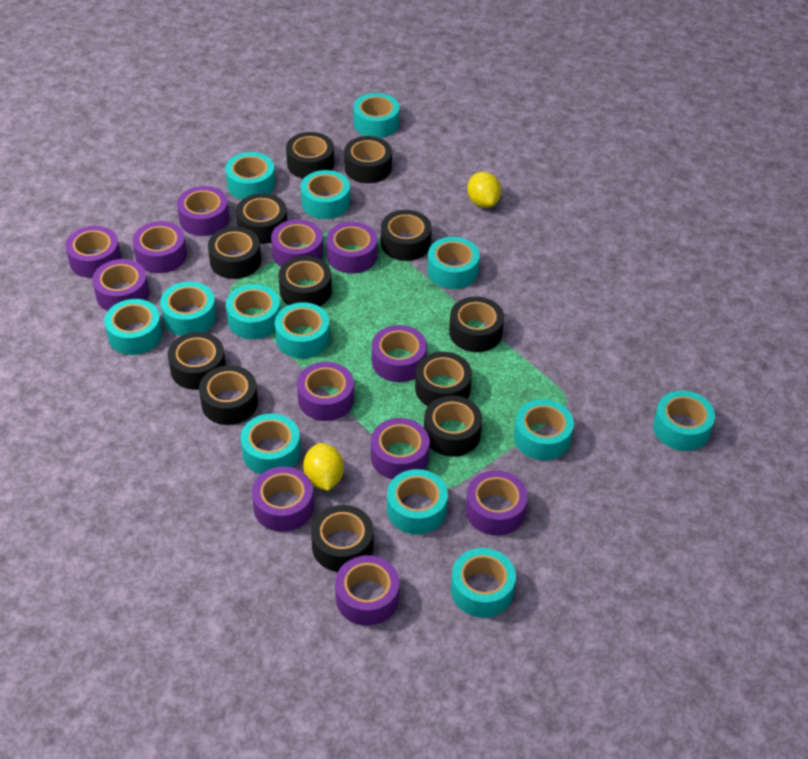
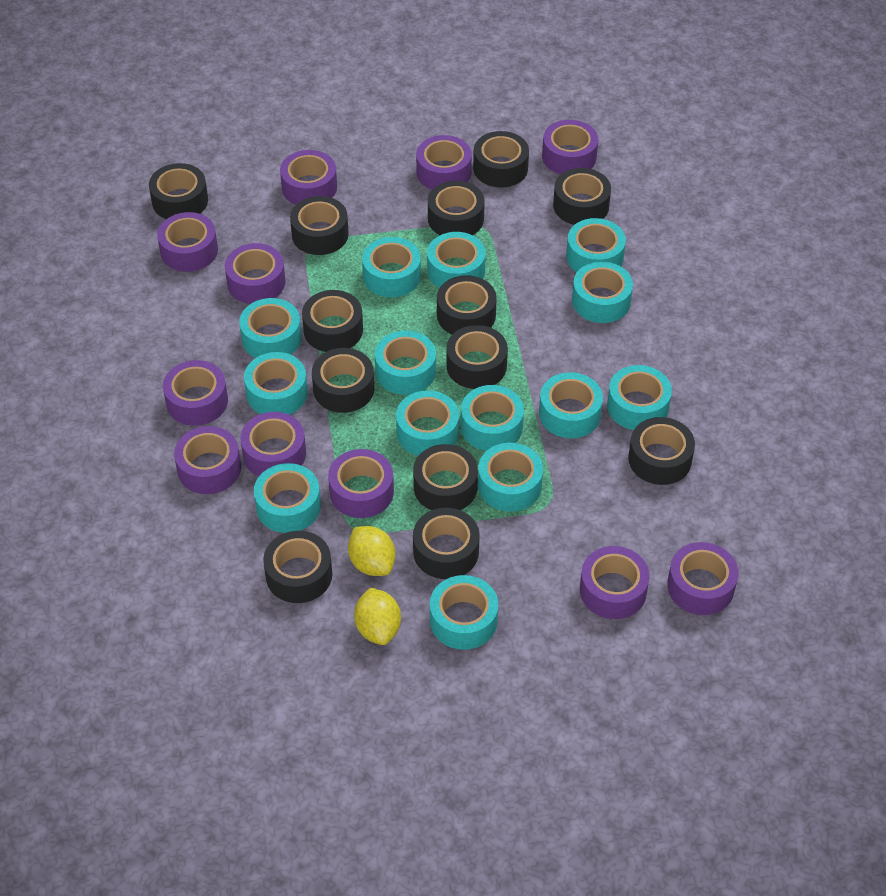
black tape: 12 -> 13
purple tape: 12 -> 11
turquoise tape: 13 -> 14

